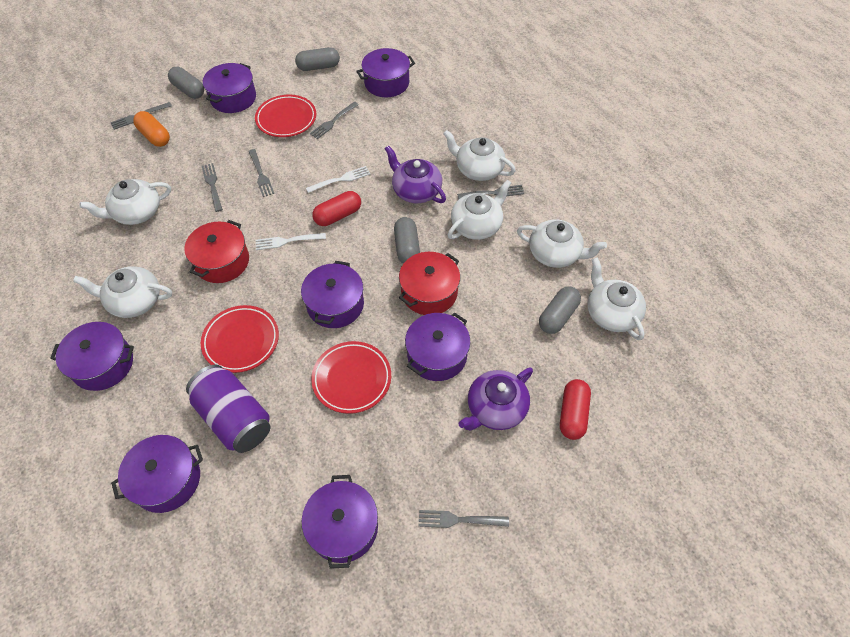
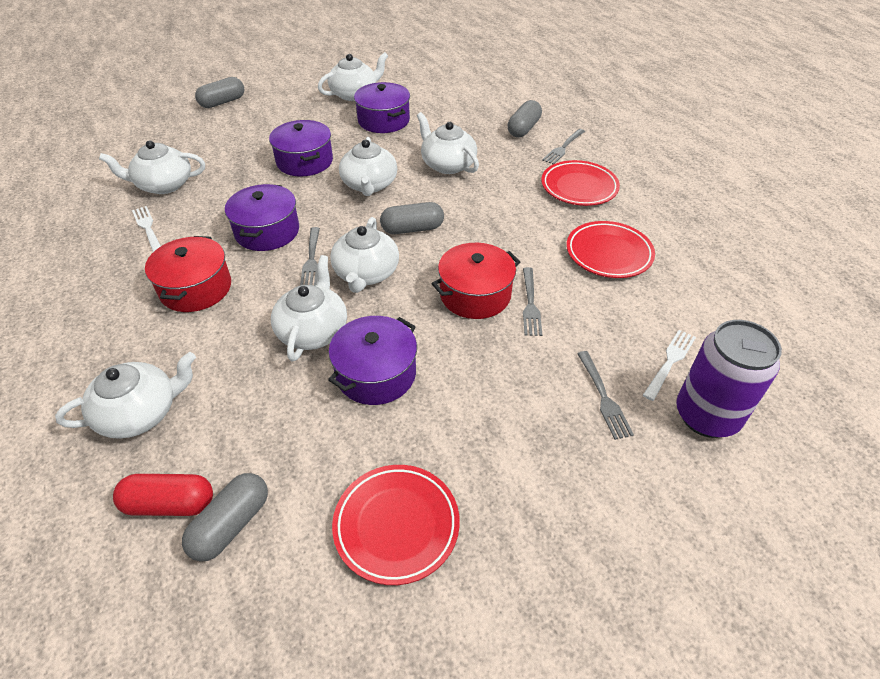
grey fork: 6 -> 4
orange capsule: 1 -> 0
purple pot: 7 -> 4
purple teapot: 2 -> 0
red capsule: 2 -> 1
white teapot: 6 -> 7

